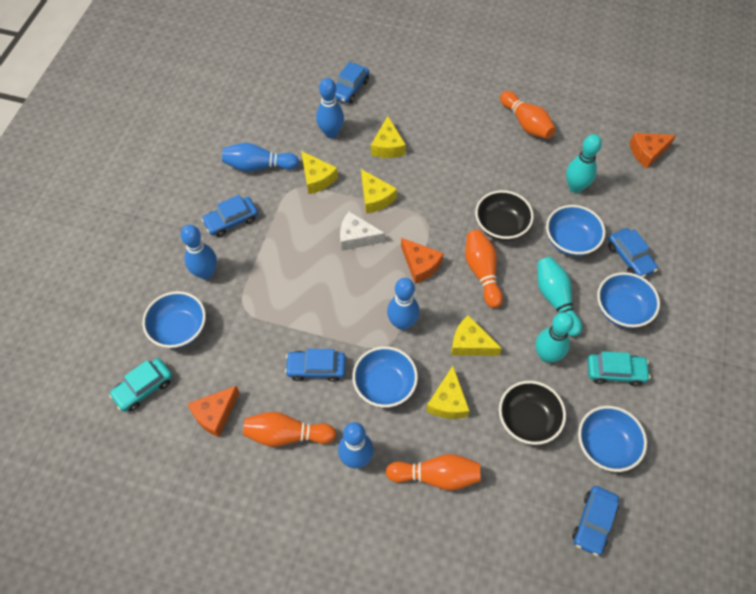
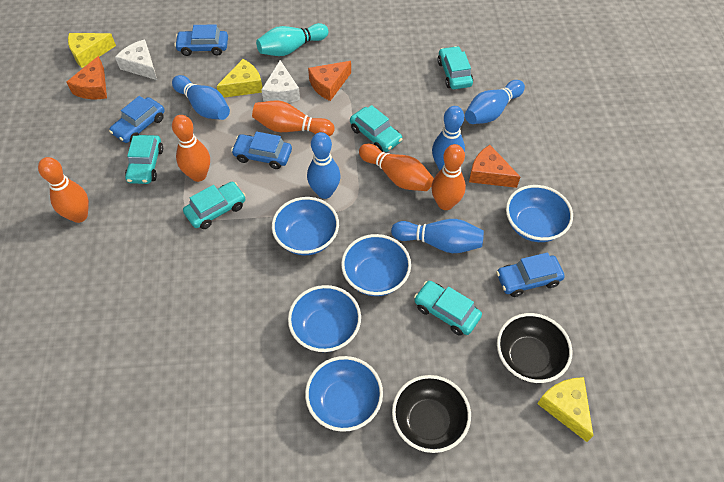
blue car: 5 -> 4
orange bowling pin: 4 -> 5
turquoise bowling pin: 3 -> 1
turquoise car: 2 -> 5
white cheese: 1 -> 2
yellow cheese: 5 -> 3

